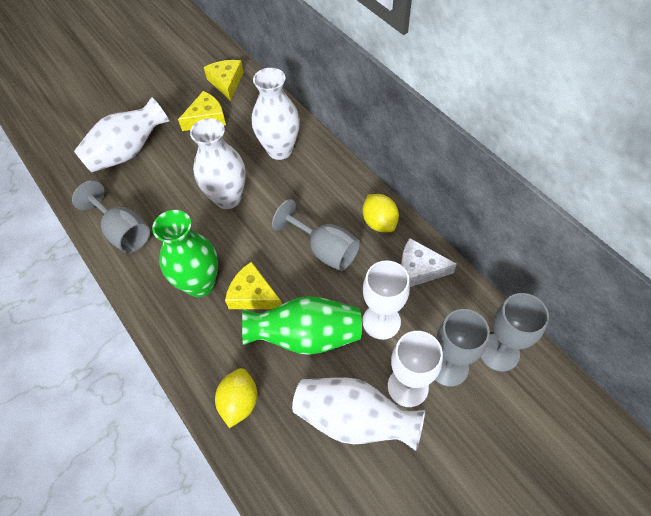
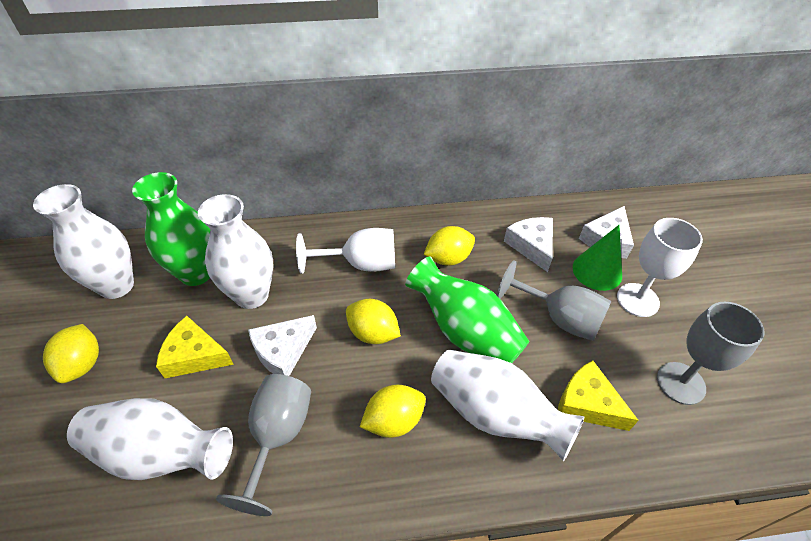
green cone: 0 -> 1
grey goblet: 4 -> 3
white cheese: 1 -> 3
yellow cheese: 3 -> 2
yellow lemon: 2 -> 4

